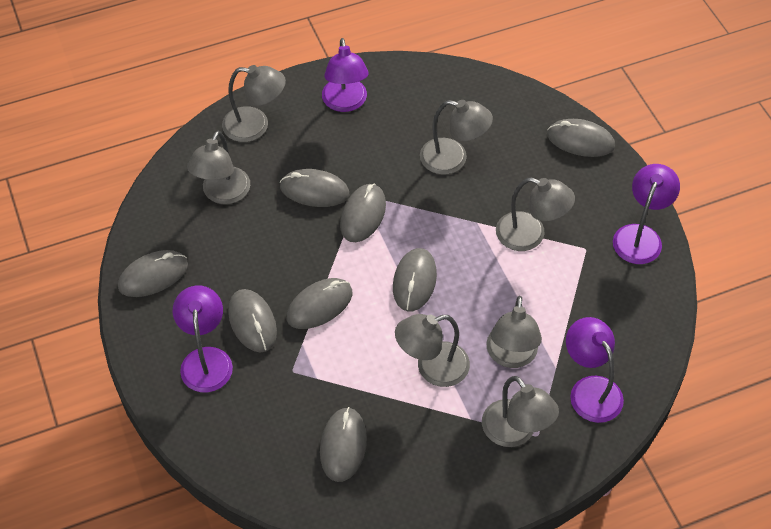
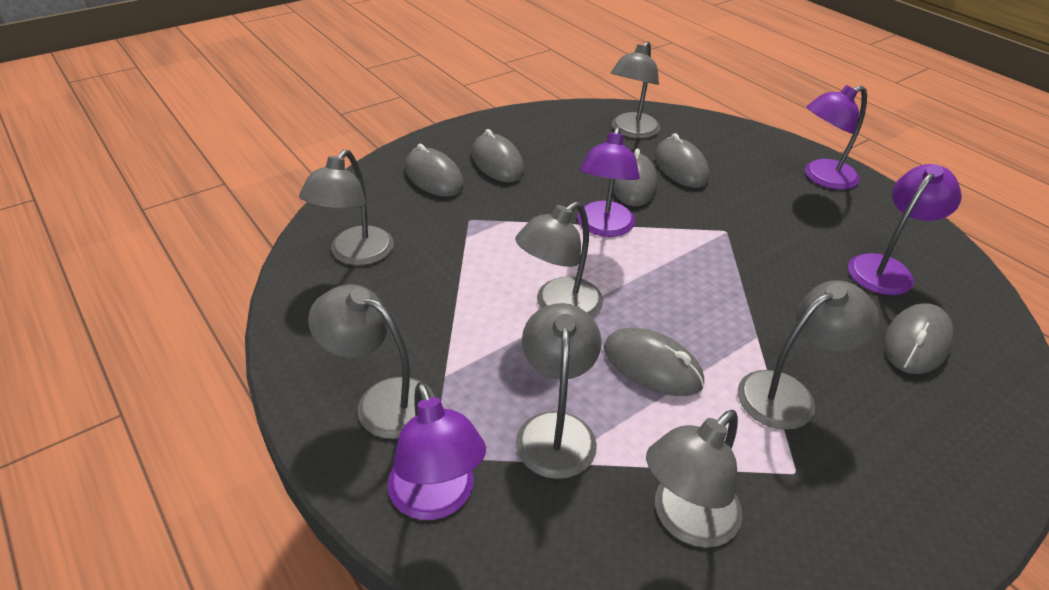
grey mouse: 8 -> 6

